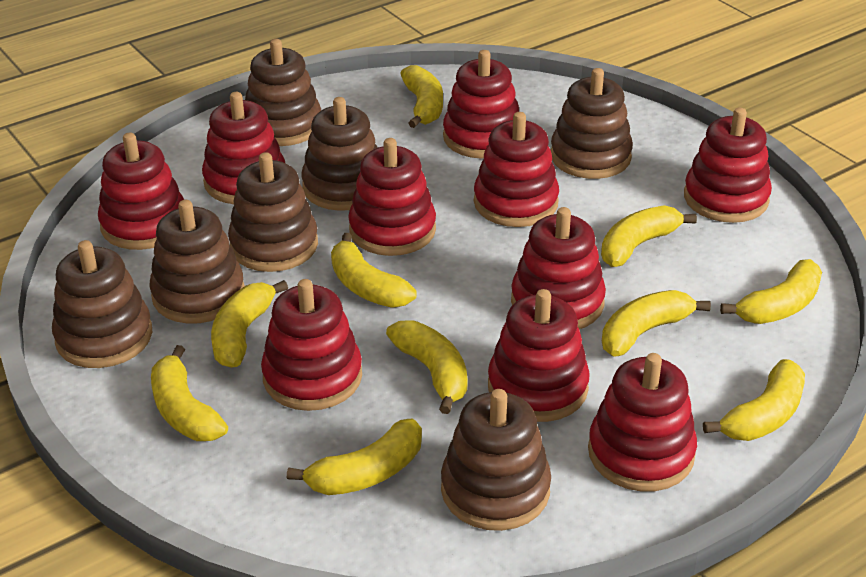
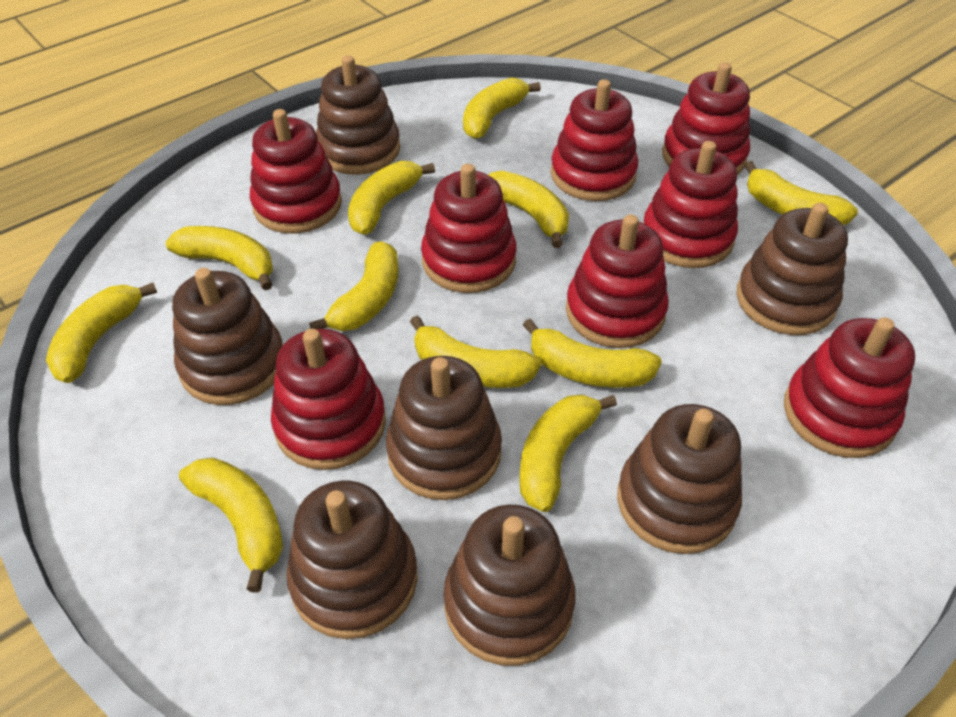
red stacking toy: 10 -> 8
yellow banana: 10 -> 11

